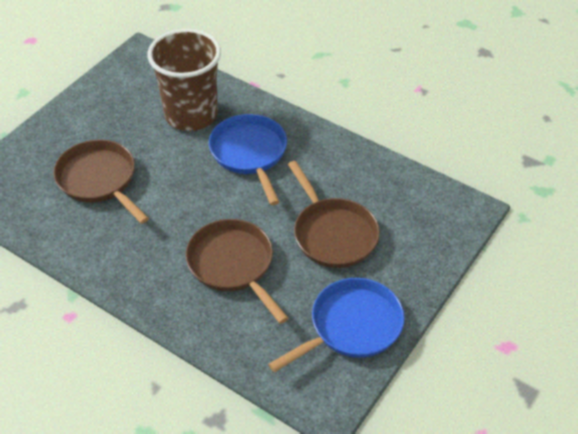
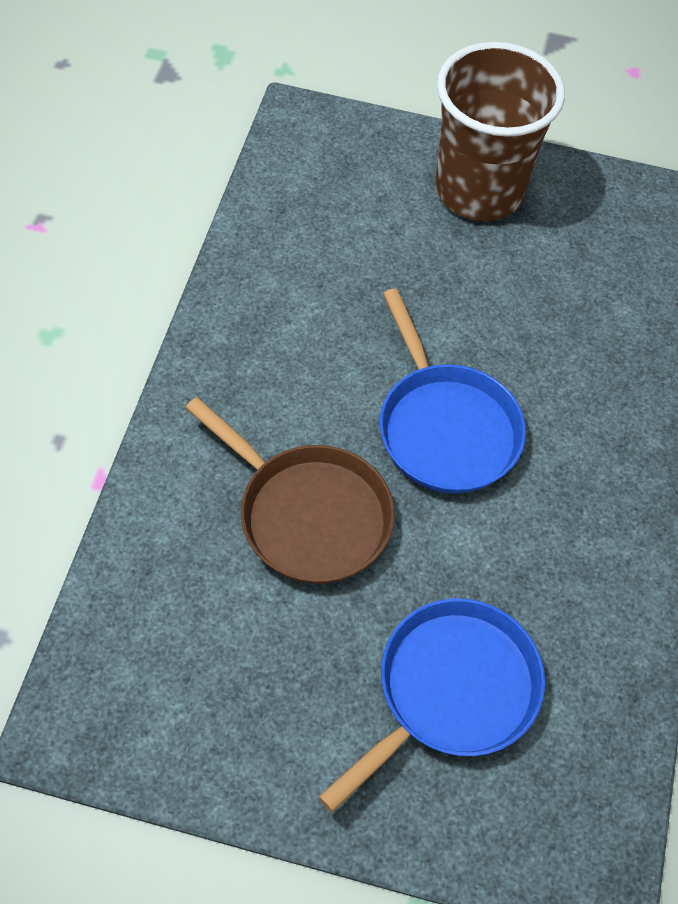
brown pan: 3 -> 1

